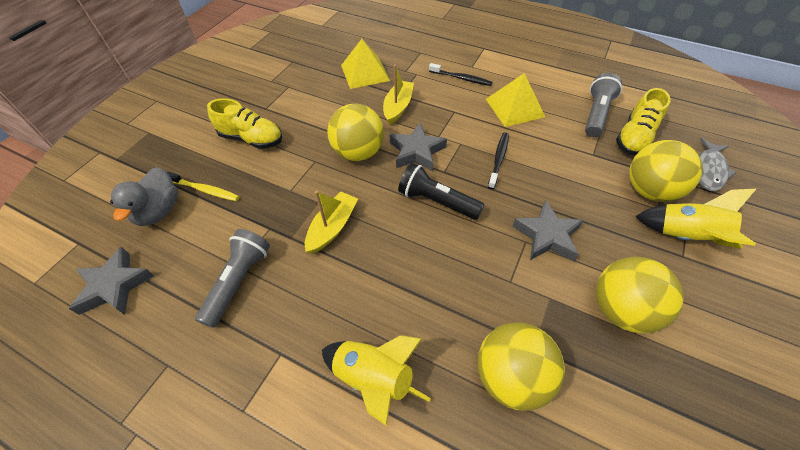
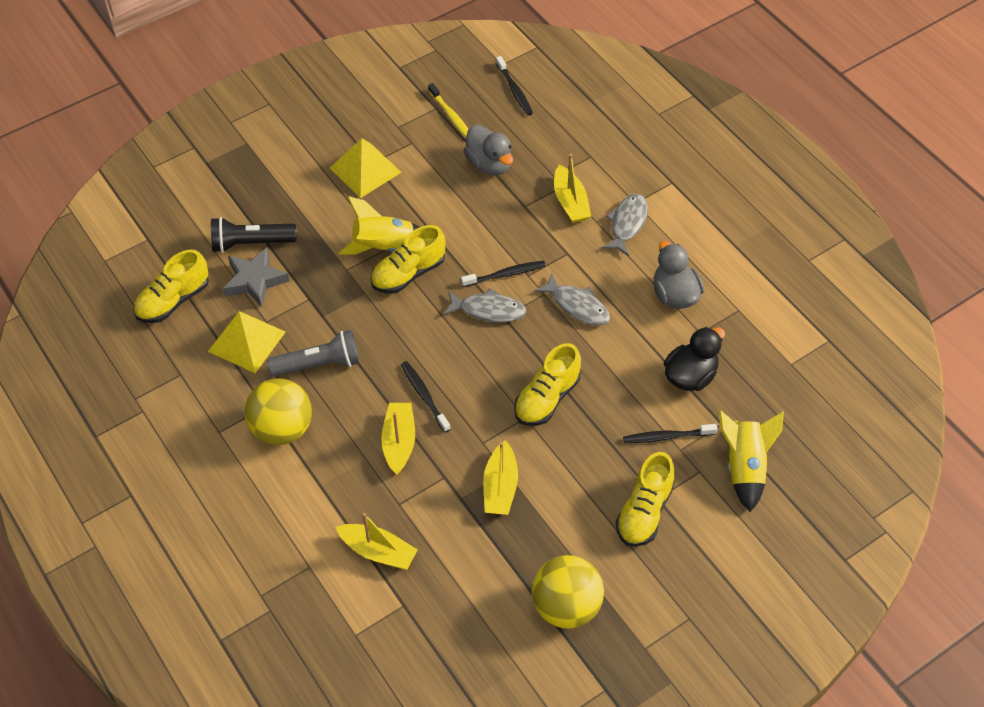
black duck: 0 -> 1
black toothbrush: 2 -> 4
grey duck: 1 -> 2
grey fish: 1 -> 3
grey flashlight: 2 -> 1
grey star: 3 -> 1
yellow ball: 4 -> 2
yellow boat: 2 -> 4
yellow shoe: 2 -> 4

